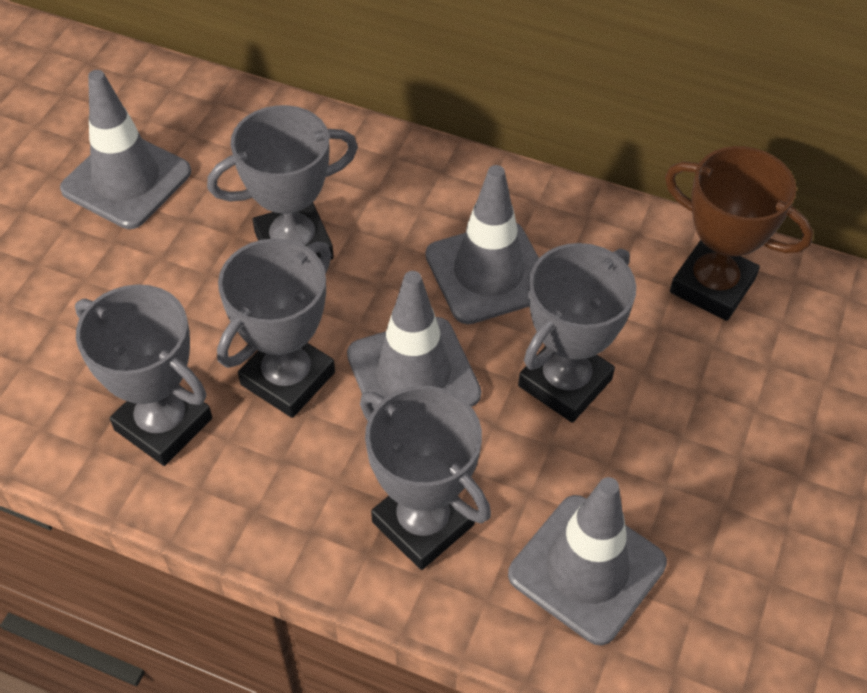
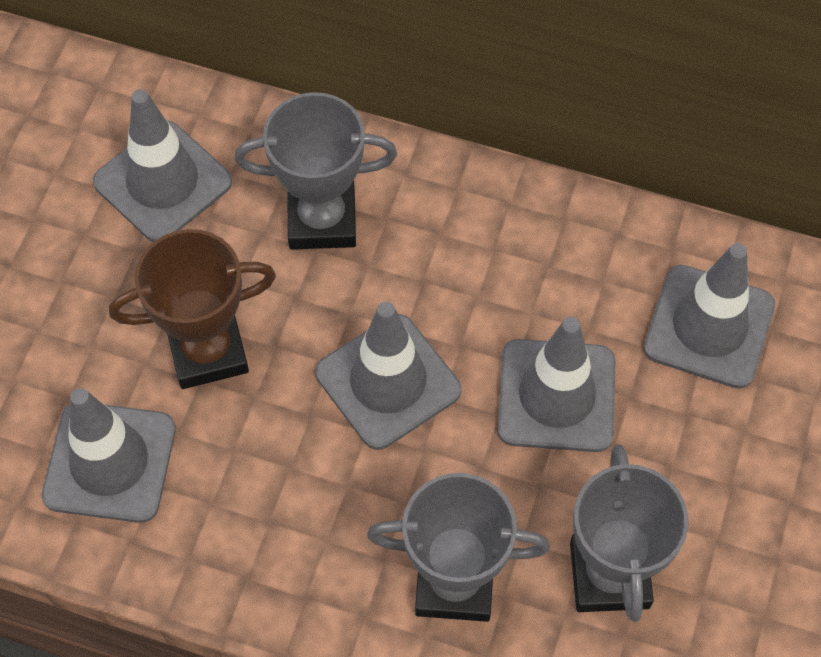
grey traffic cone: 4 -> 5
grey trophy: 5 -> 3

